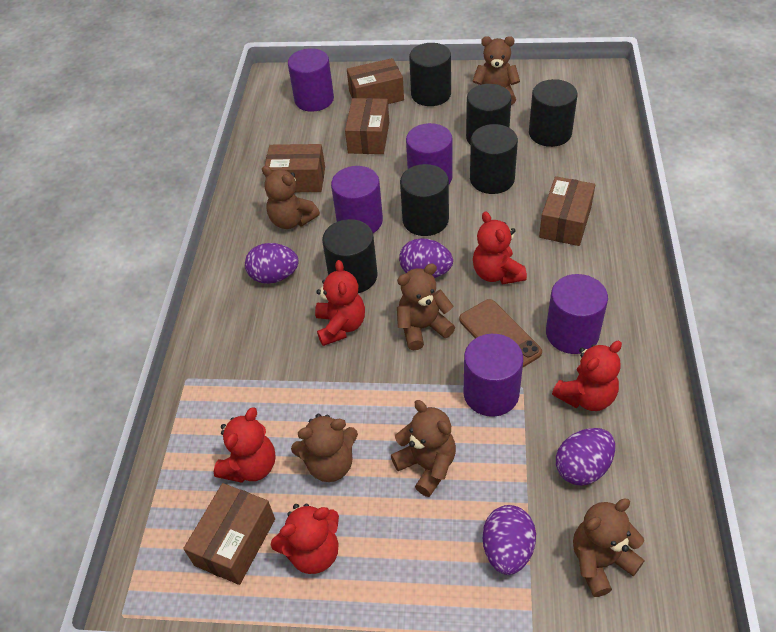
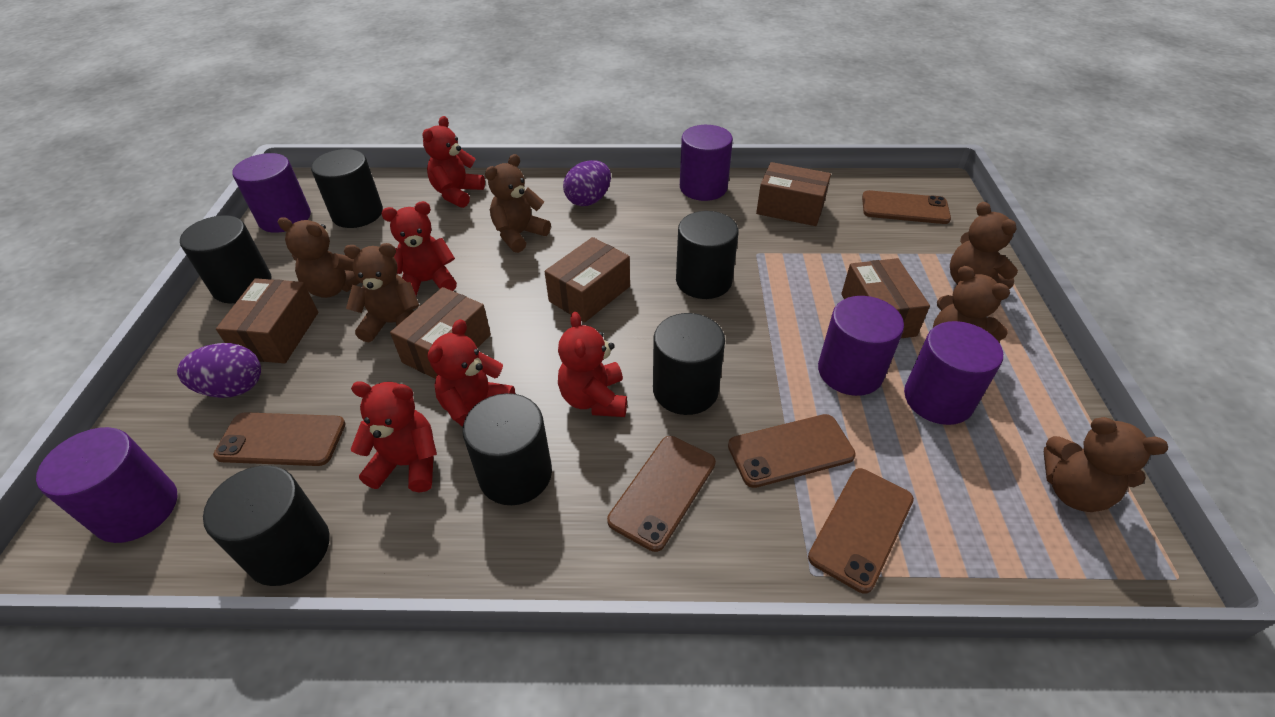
brown phone: 1 -> 5
purple egg: 4 -> 2

